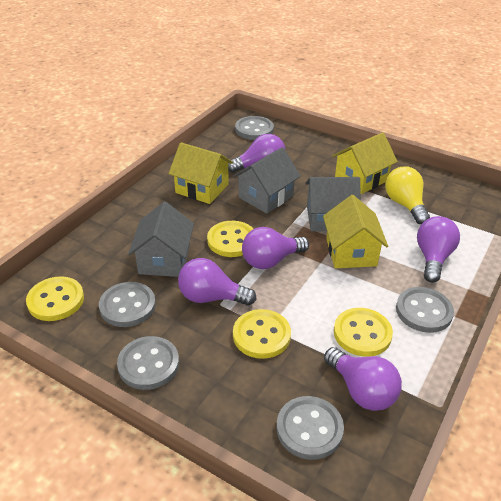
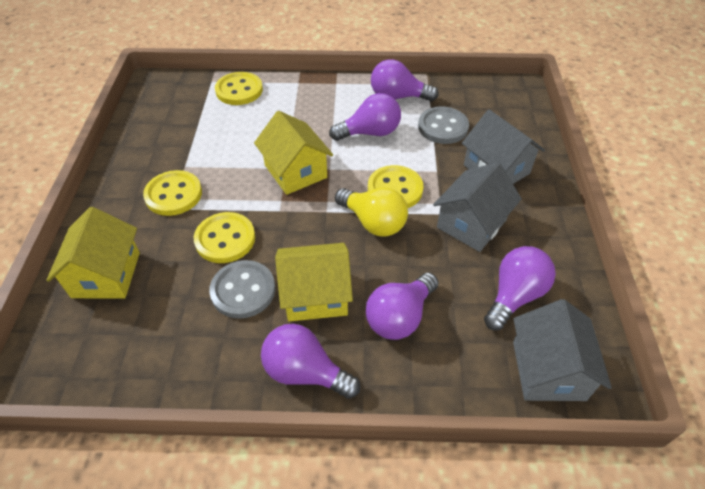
grey button: 5 -> 2

